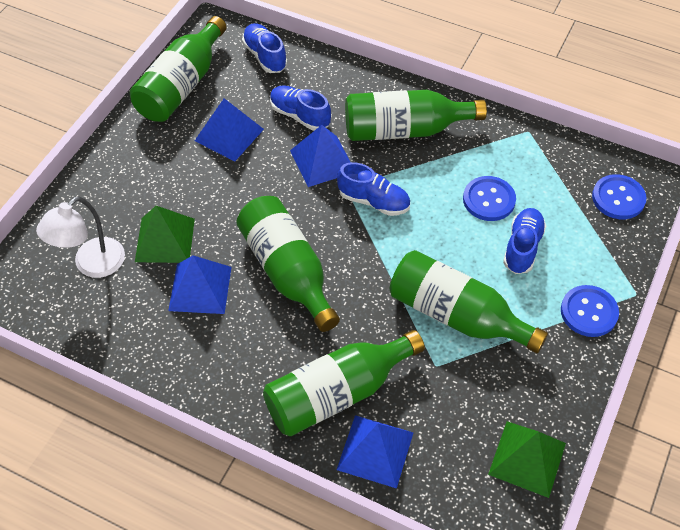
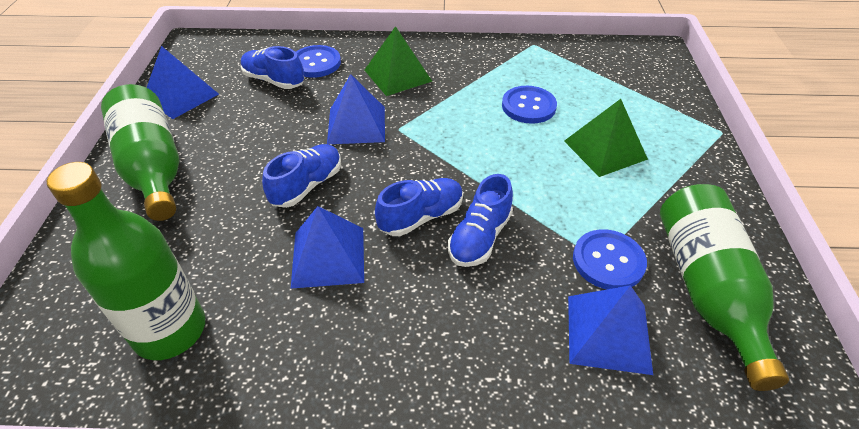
green bottle: 5 -> 3
white lamp: 1 -> 0

